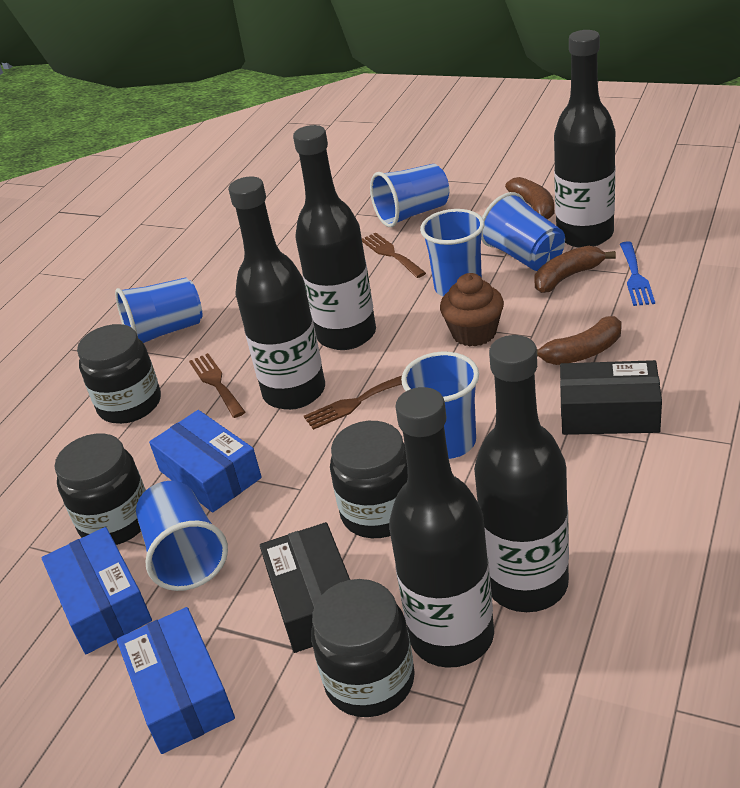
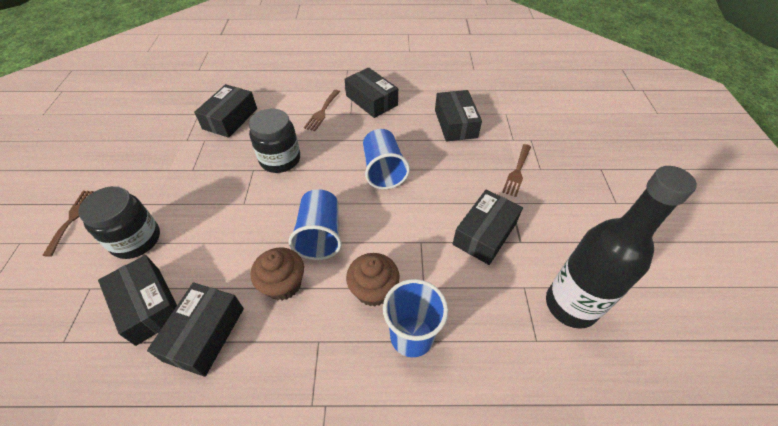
black bottle: 5 -> 1
black box: 2 -> 6
black jar: 4 -> 2
blue box: 3 -> 0
blue cup: 6 -> 3
blue fork: 1 -> 0
brown banana: 3 -> 0
brown cupcake: 1 -> 2

